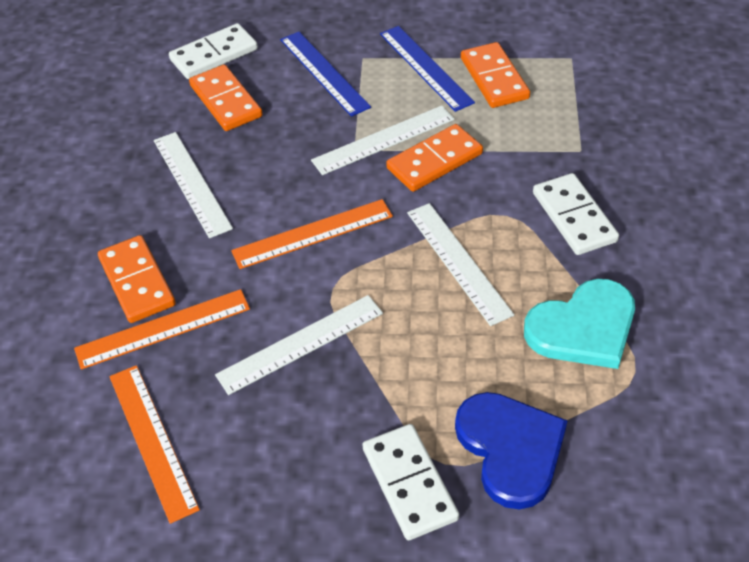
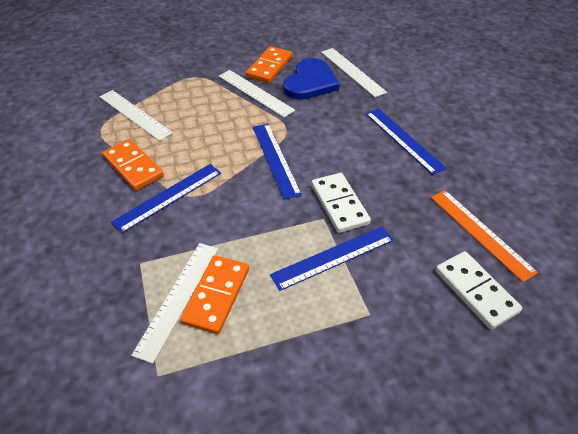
blue ruler: 2 -> 4
orange domino: 4 -> 3
orange ruler: 3 -> 1
turquoise heart: 1 -> 0
white domino: 3 -> 2

